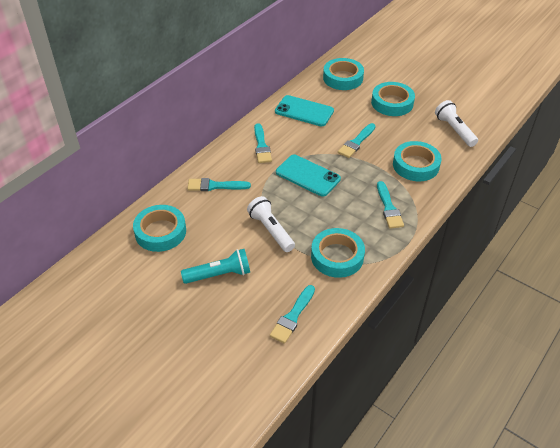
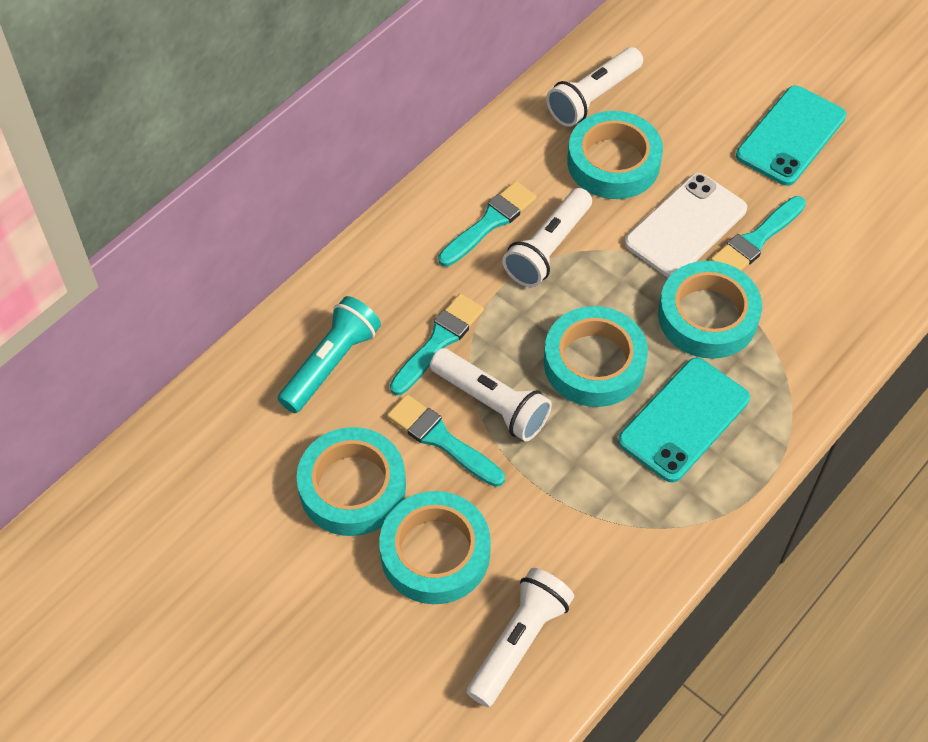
turquoise brush: 5 -> 4
white flashlight: 2 -> 4
white phone: 0 -> 1

